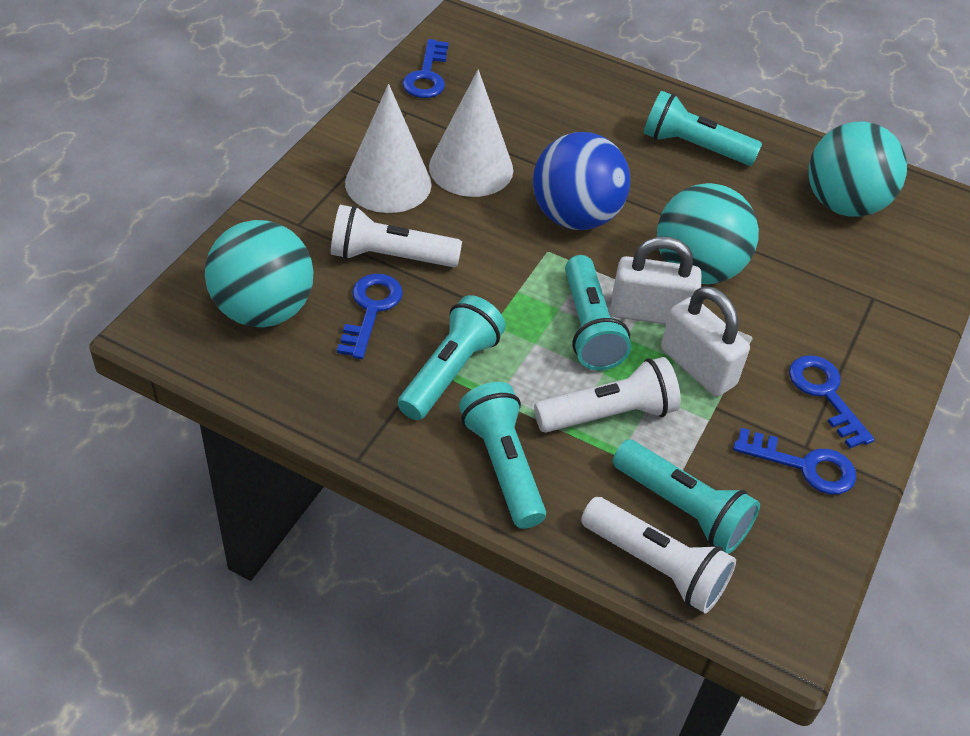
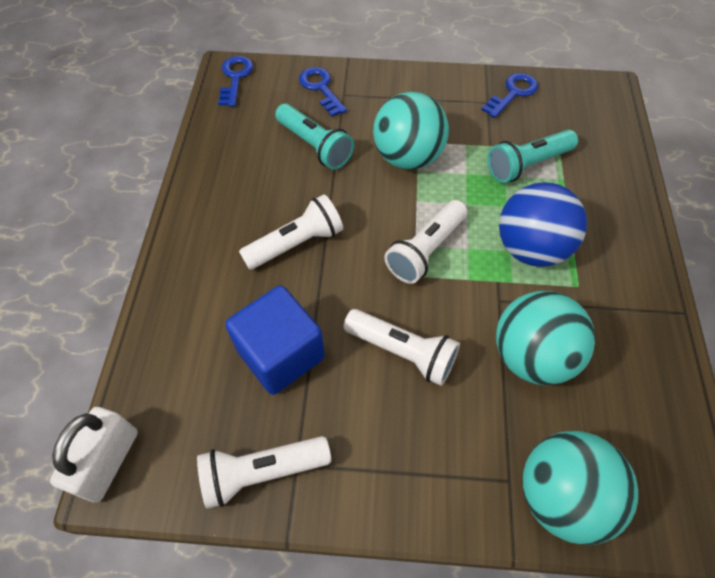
blue cube: 0 -> 1
blue key: 4 -> 3
turquoise flashlight: 5 -> 2
white cone: 2 -> 0
white flashlight: 3 -> 4
white padlock: 2 -> 1

